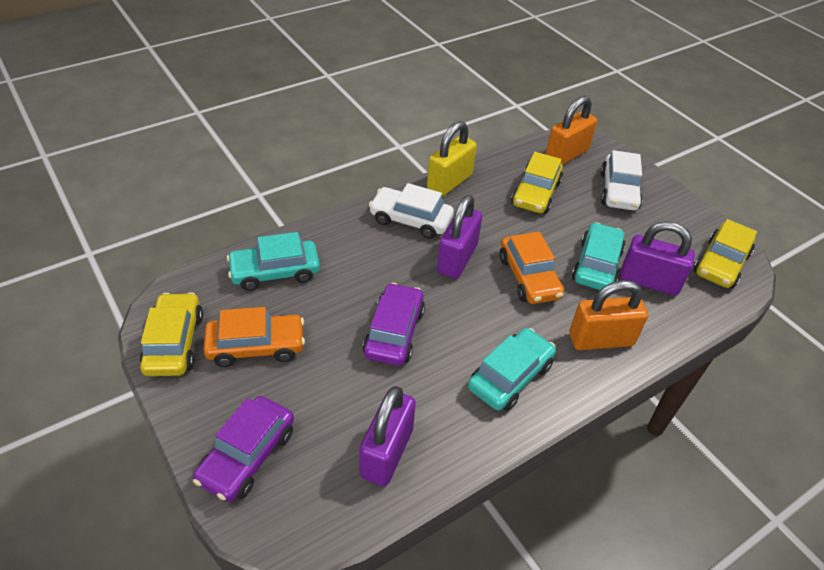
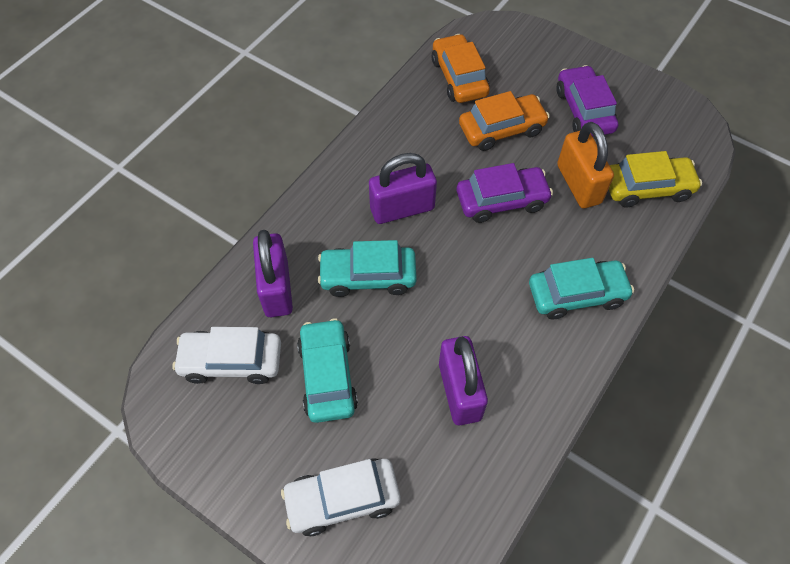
orange padlock: 2 -> 1
yellow car: 3 -> 1
yellow padlock: 1 -> 0

